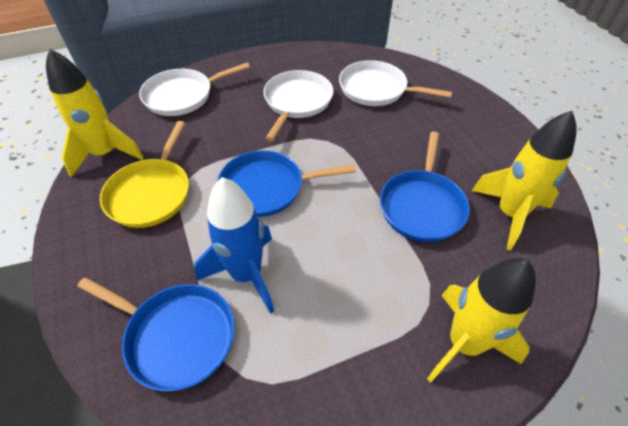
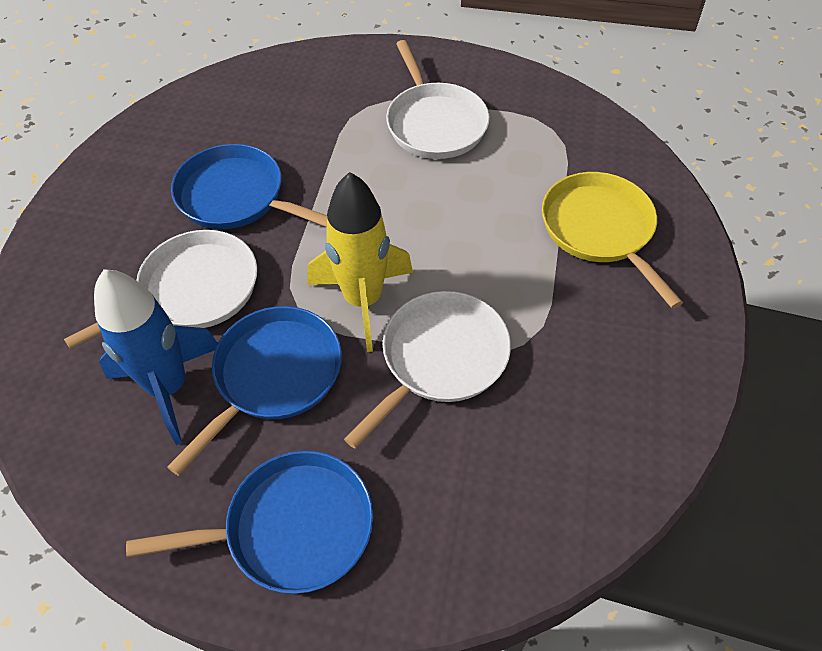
yellow rocket: 3 -> 1

